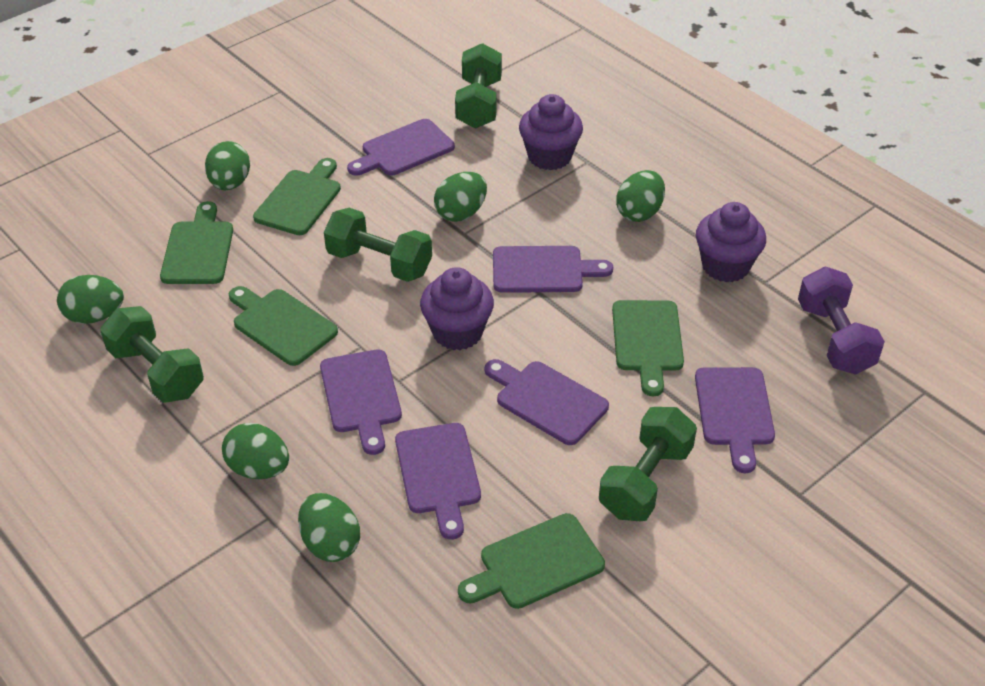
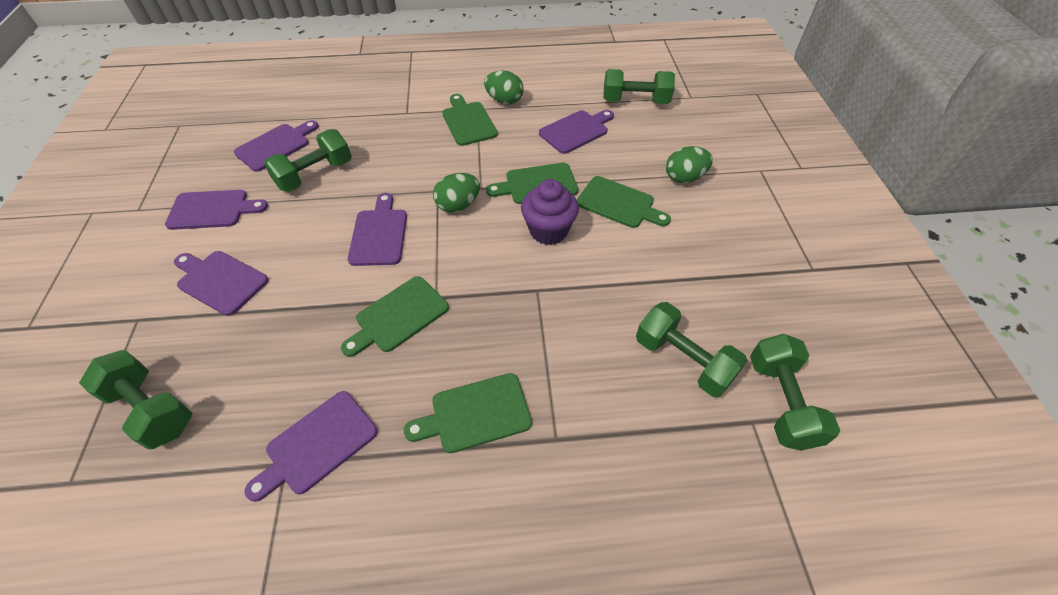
green dumbbell: 4 -> 5
green egg: 6 -> 3
purple cupcake: 3 -> 1
purple dumbbell: 1 -> 0

